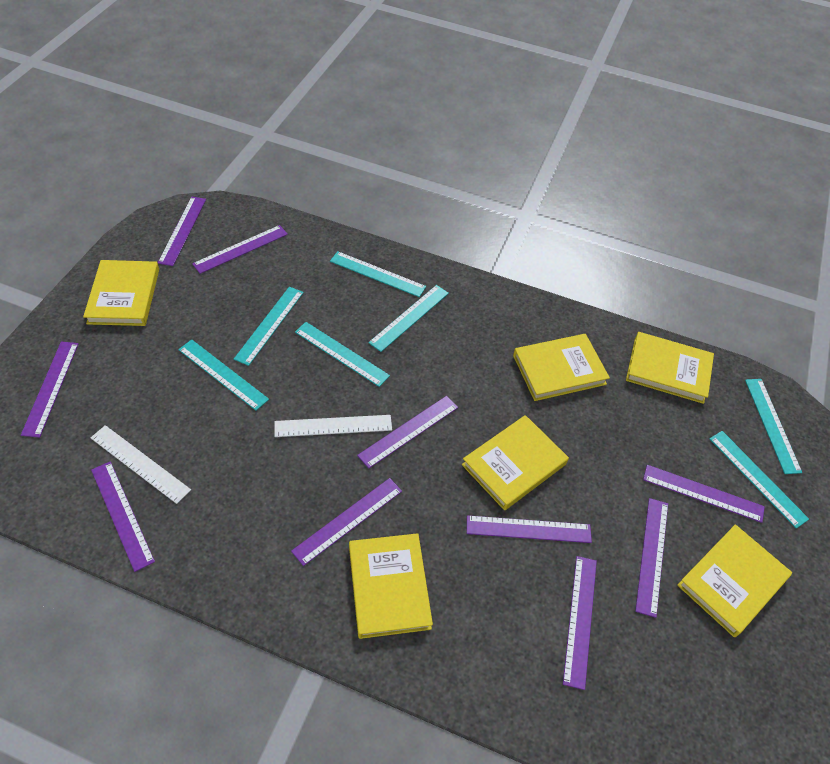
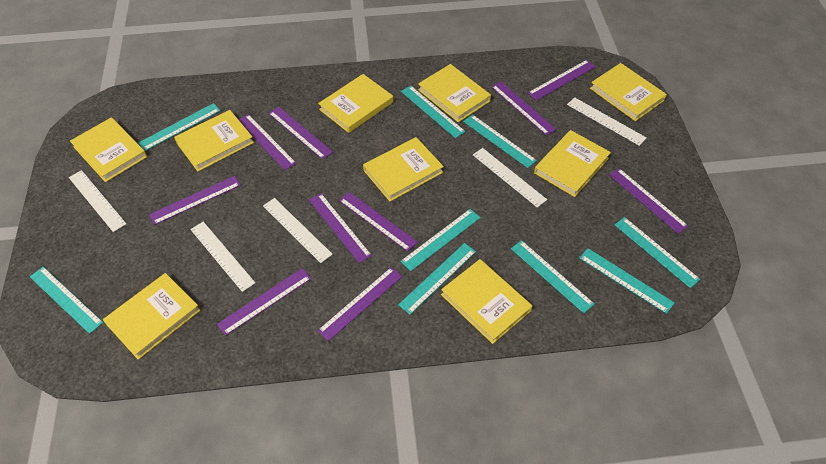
turquoise ruler: 7 -> 9
white ruler: 2 -> 5
yellow book: 6 -> 9

